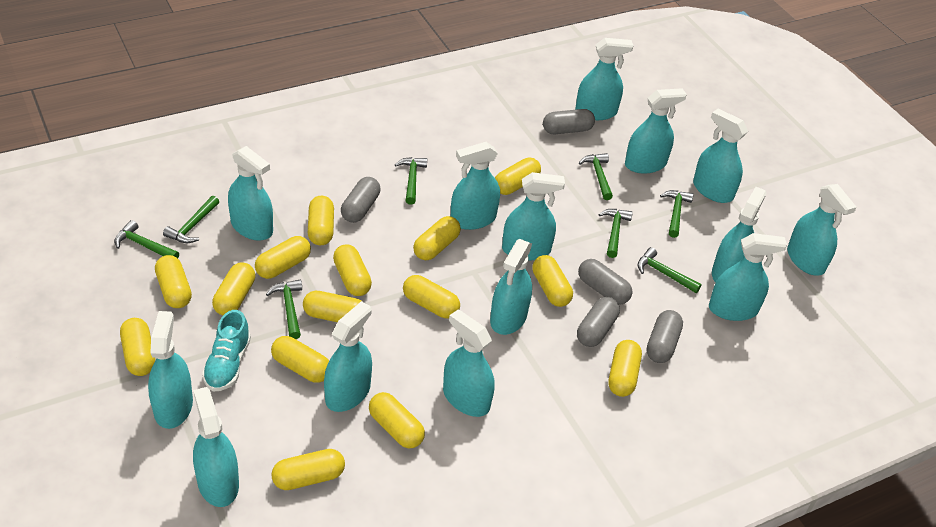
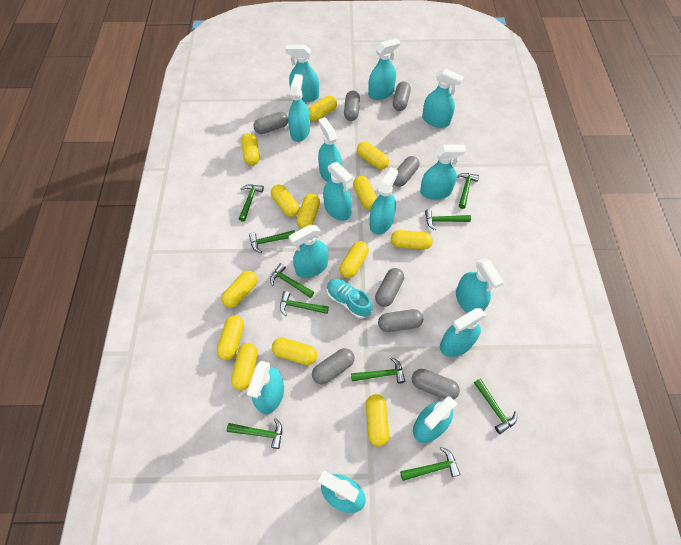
green hammer: 8 -> 10
grey capsule: 5 -> 8
yellow capsule: 15 -> 13

